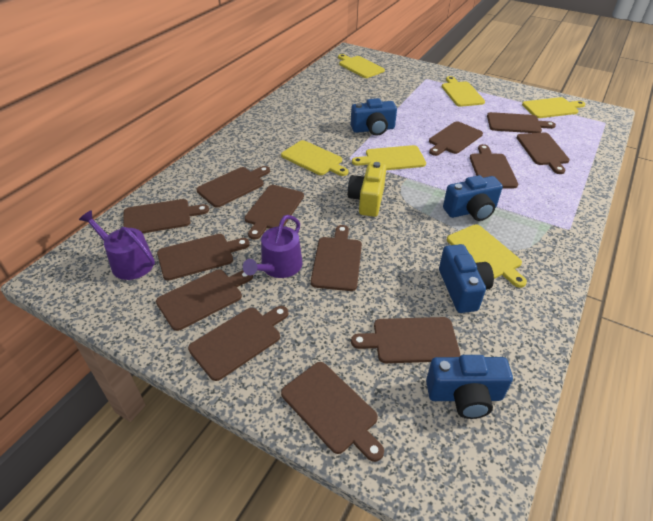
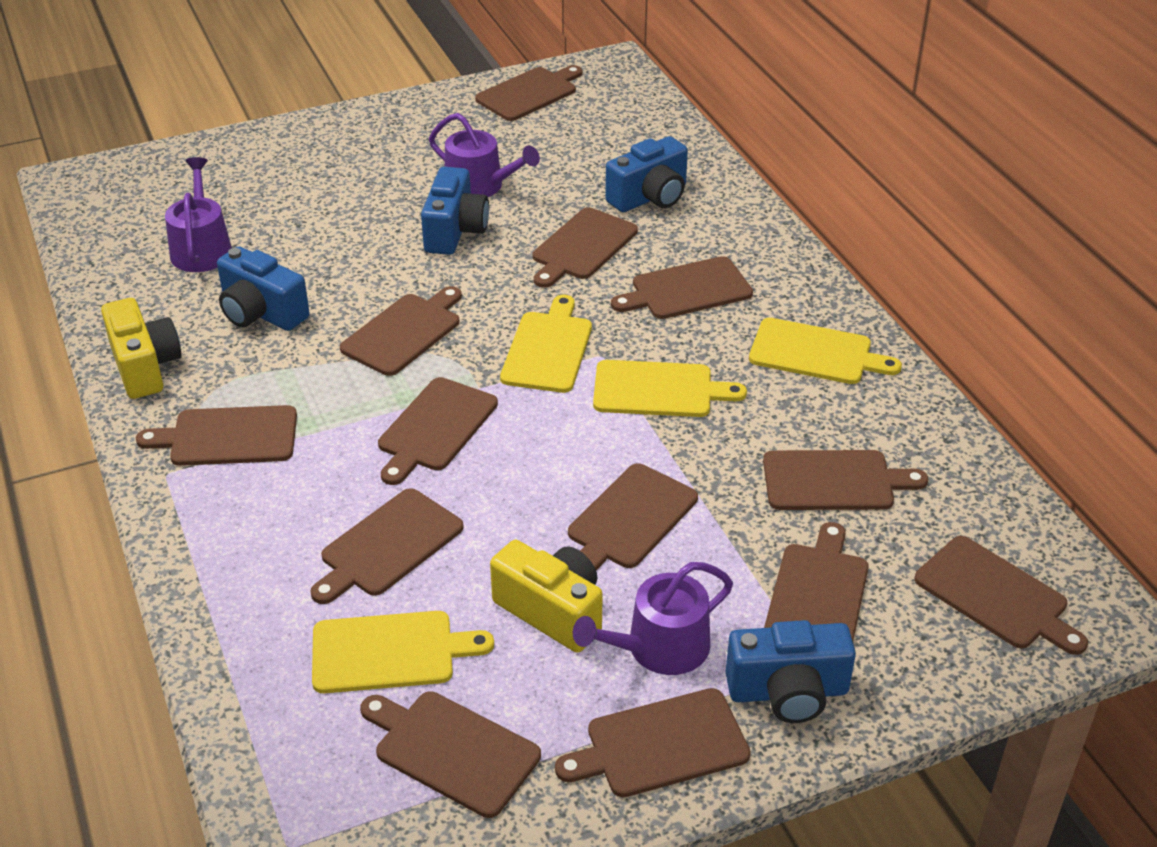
purple watering can: 2 -> 3
yellow camera: 1 -> 2
yellow cutting board: 6 -> 4

